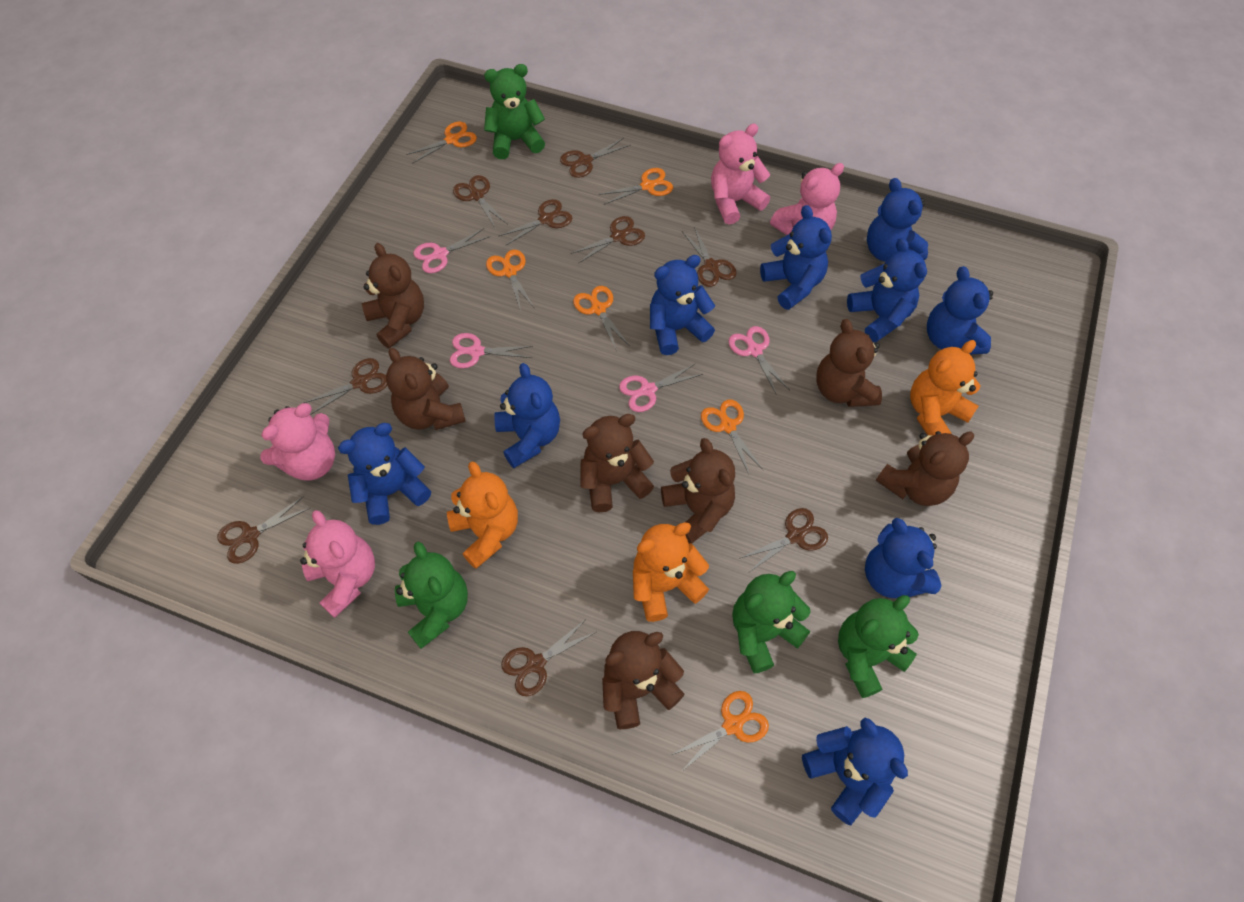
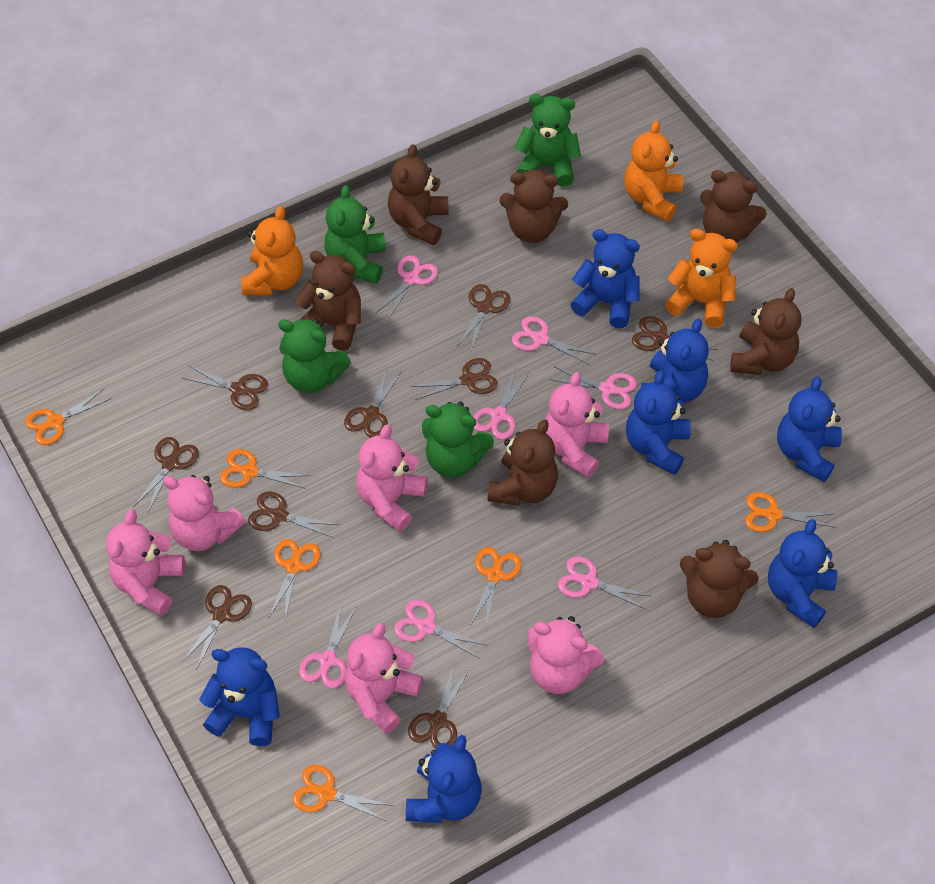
blue teddy bear: 9 -> 7
pink scissors: 4 -> 7
pink teddy bear: 4 -> 6

